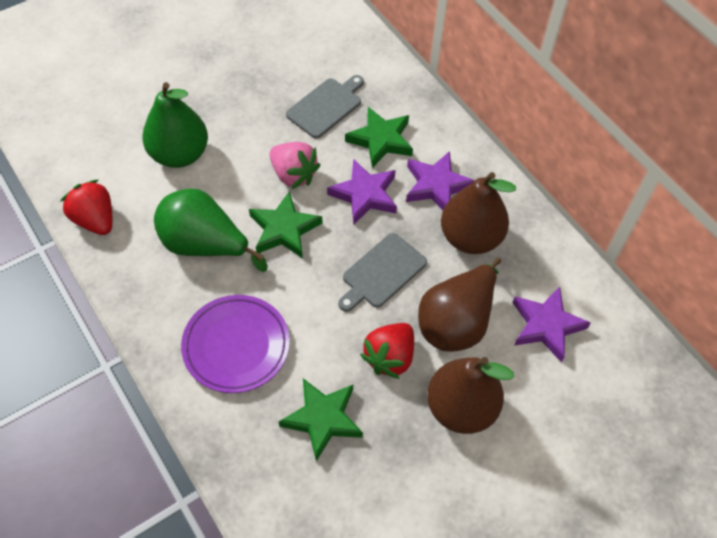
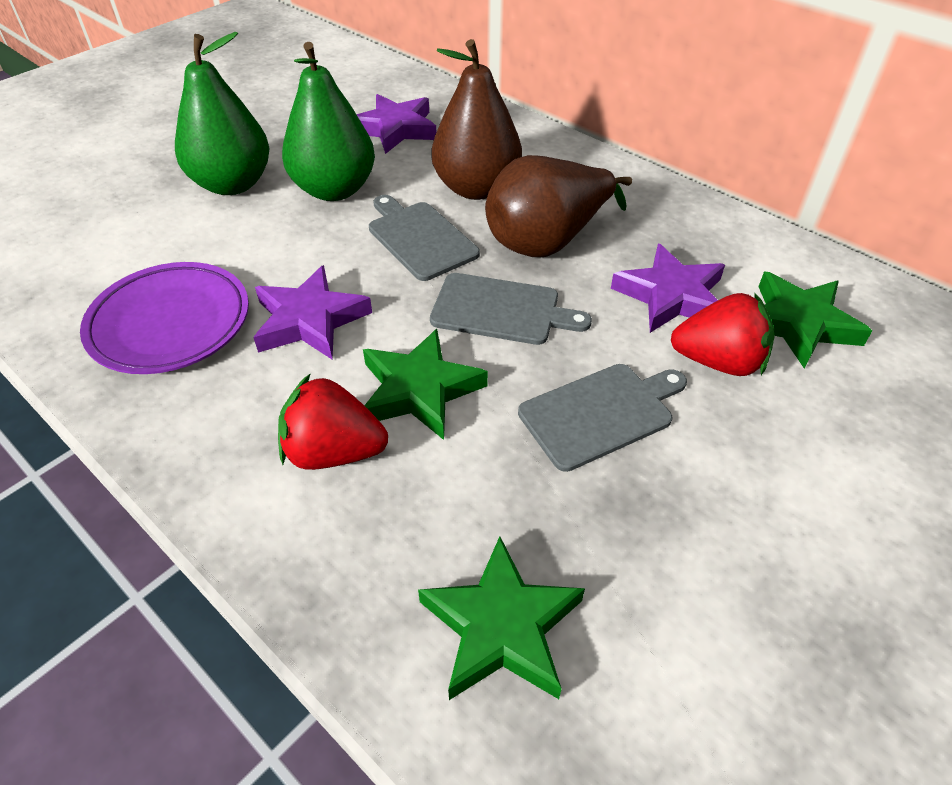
brown pear: 3 -> 2
grey cutting board: 2 -> 3
pink strawberry: 1 -> 0

